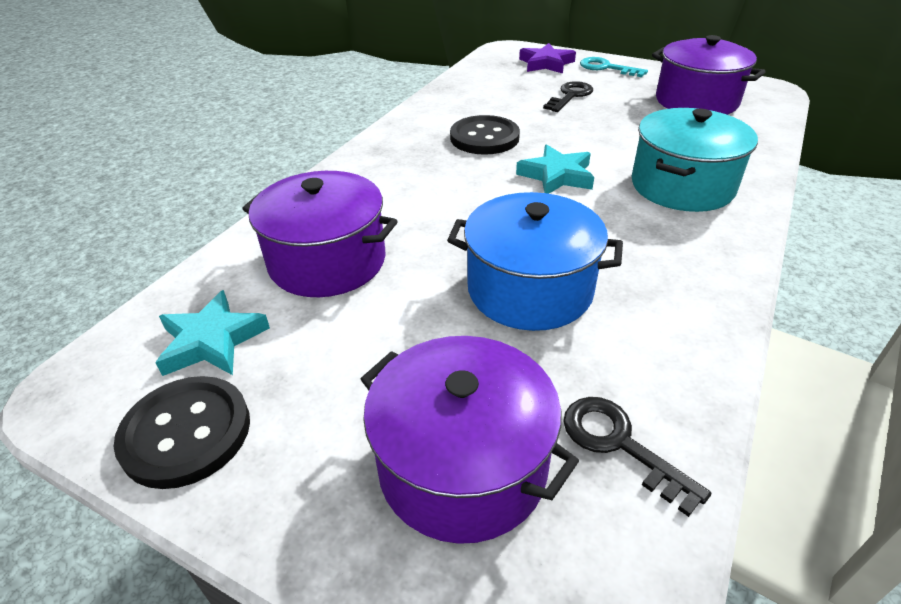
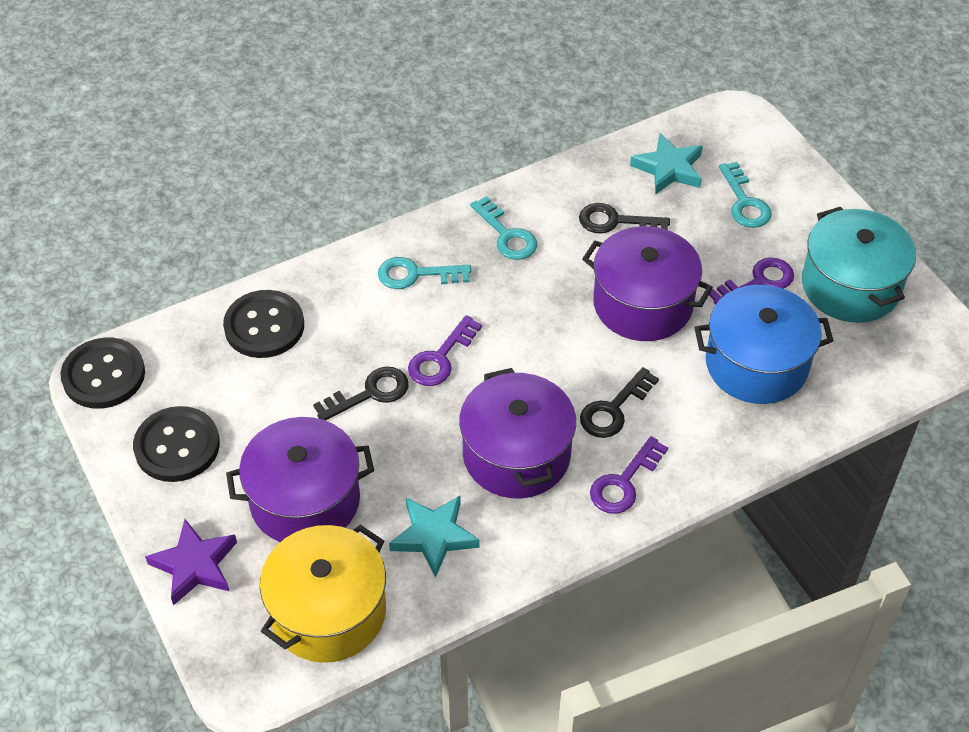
black button: 2 -> 3
black key: 2 -> 3
purple key: 0 -> 3
turquoise key: 1 -> 3
yellow pot: 0 -> 1

